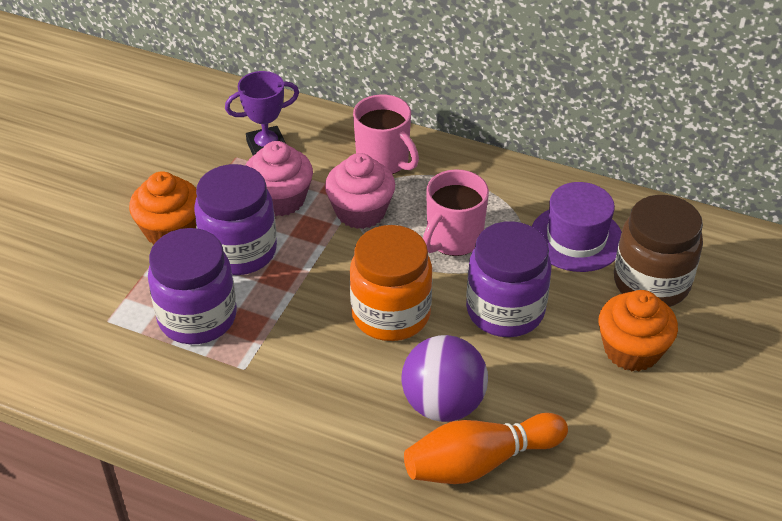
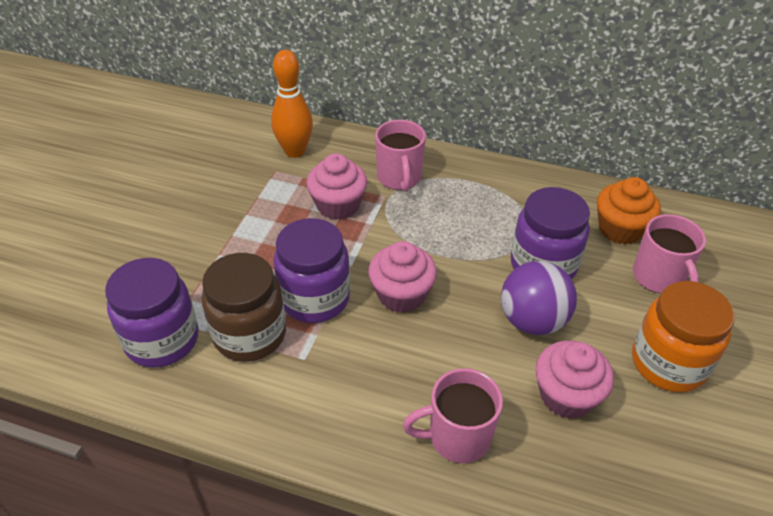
orange cupcake: 2 -> 1
pink cupcake: 2 -> 3
pink mug: 2 -> 3
purple hat: 1 -> 0
purple trophy: 1 -> 0

